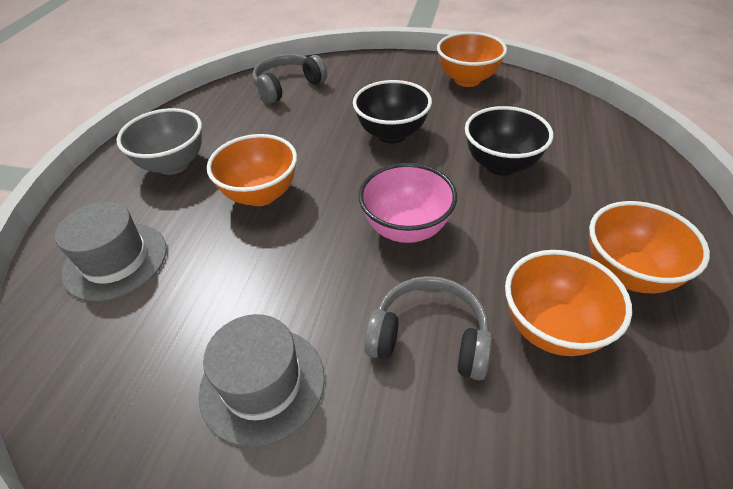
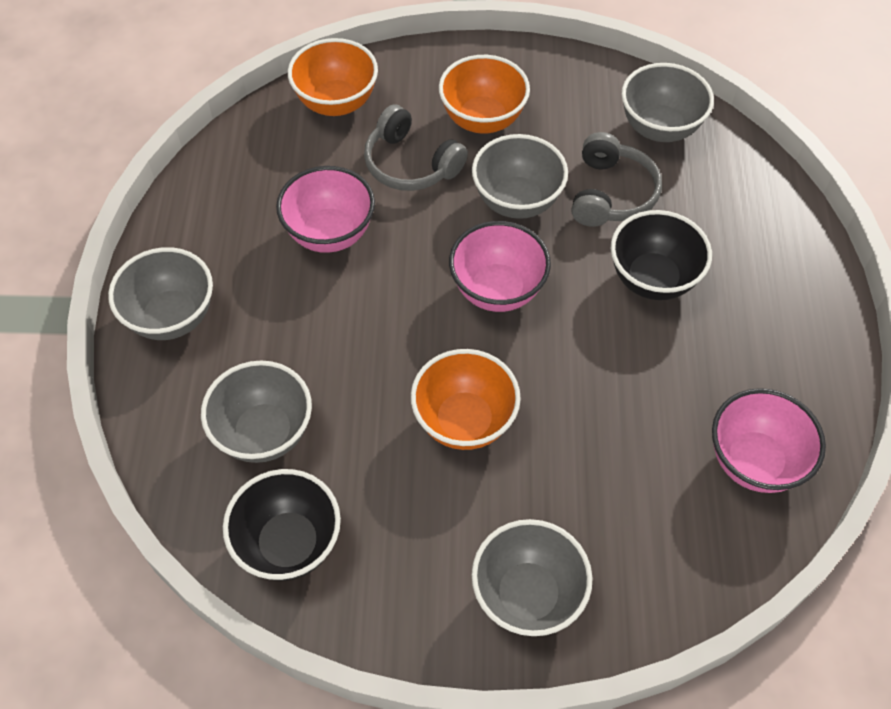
grey bowl: 1 -> 5
grey hat: 2 -> 0
orange bowl: 4 -> 3
pink bowl: 1 -> 3

